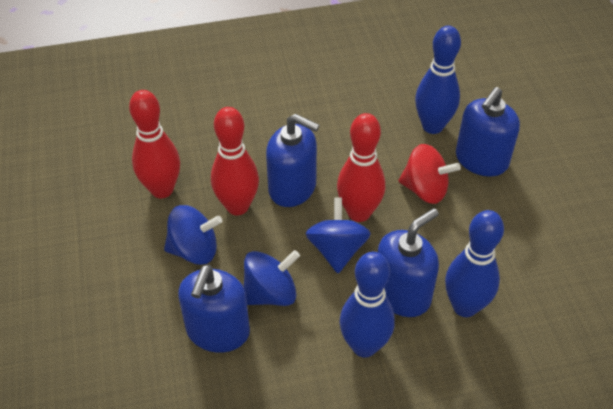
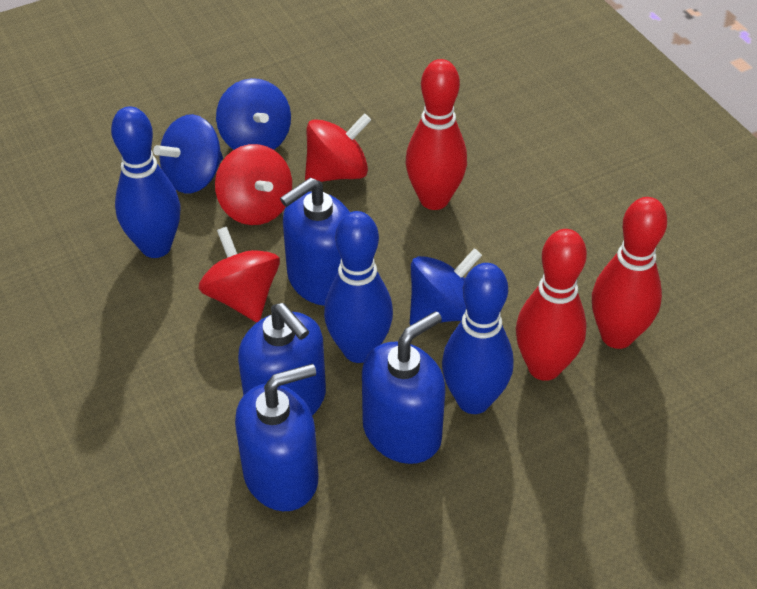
red spinning top: 1 -> 3

